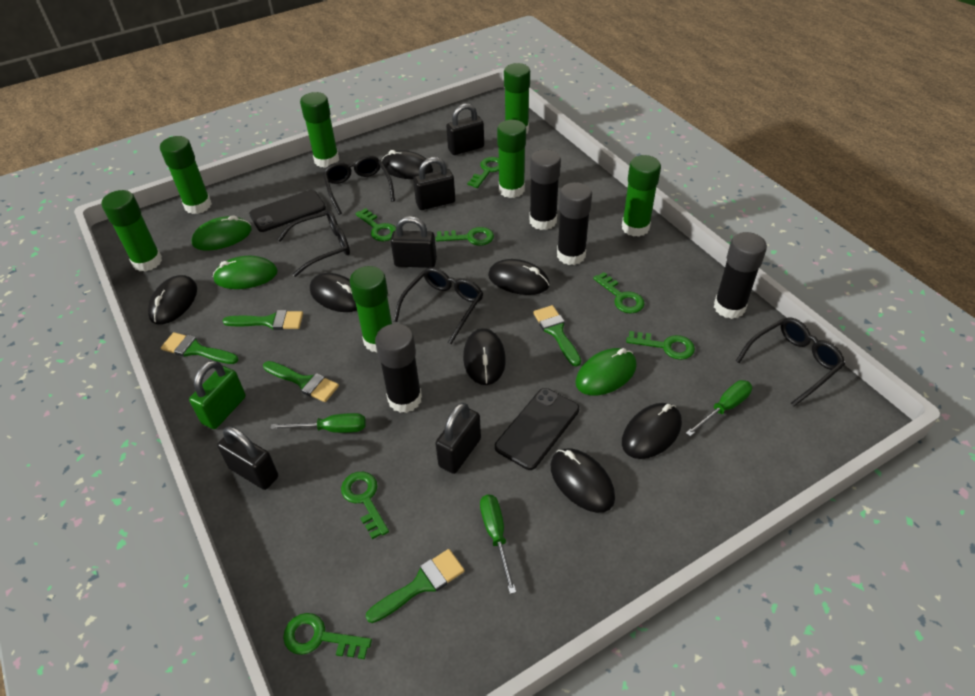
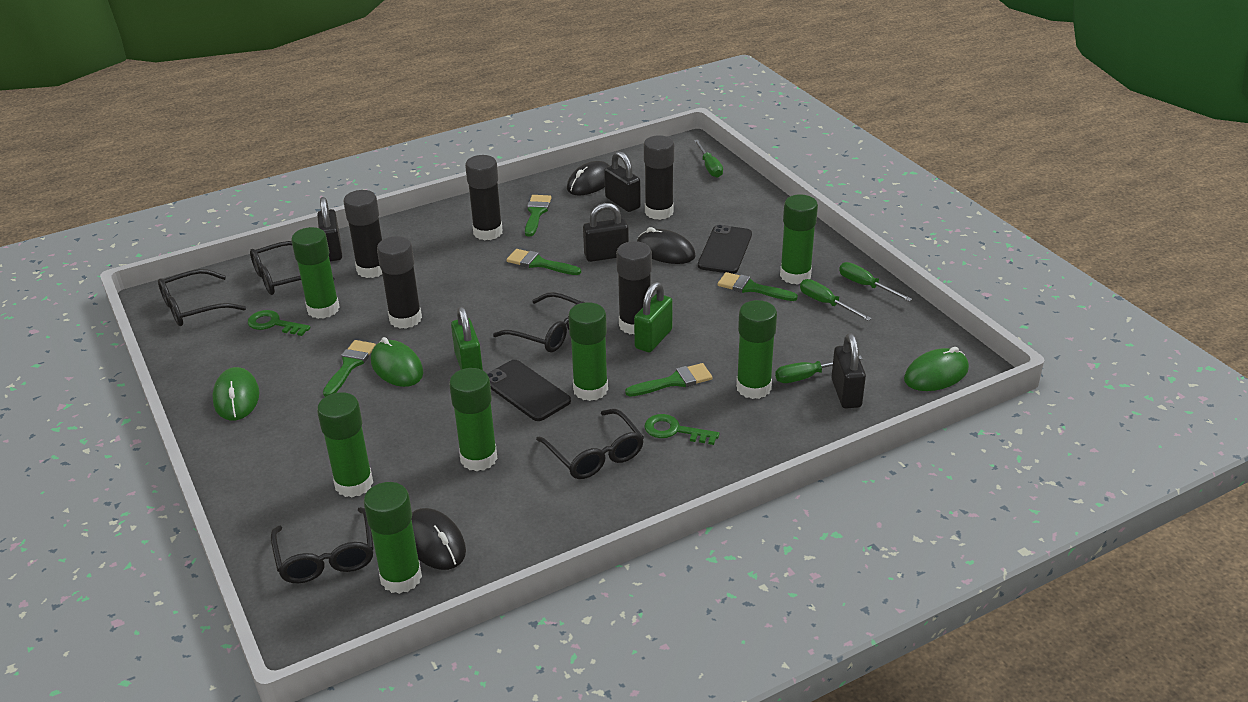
black glasses: 4 -> 5
black glue stick: 4 -> 5
black mouse: 7 -> 3
black padlock: 5 -> 4
green key: 7 -> 2
green padlock: 1 -> 2
green screwdriver: 3 -> 4

